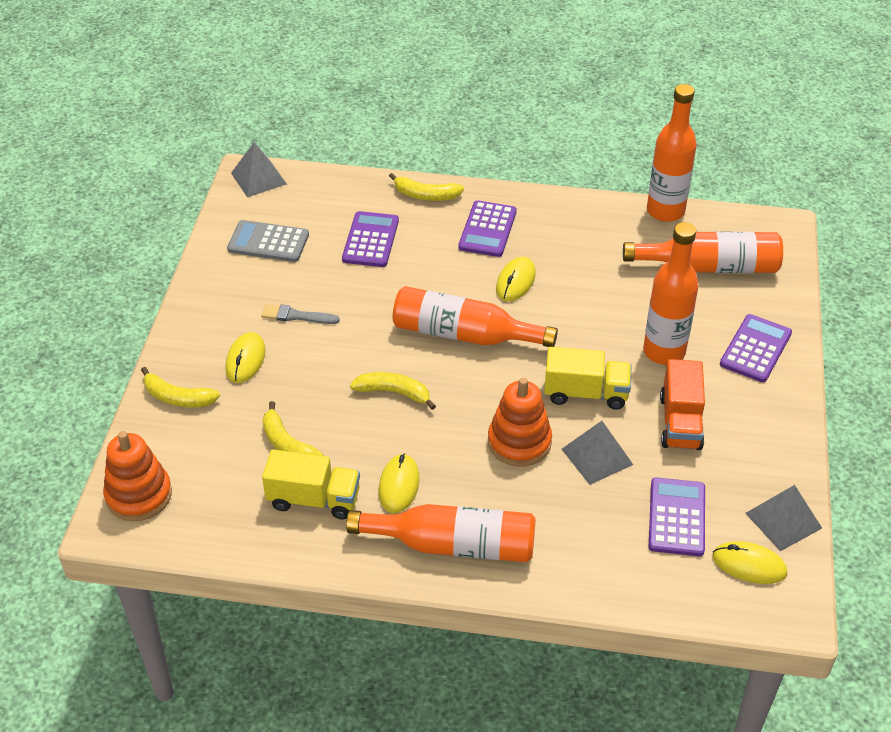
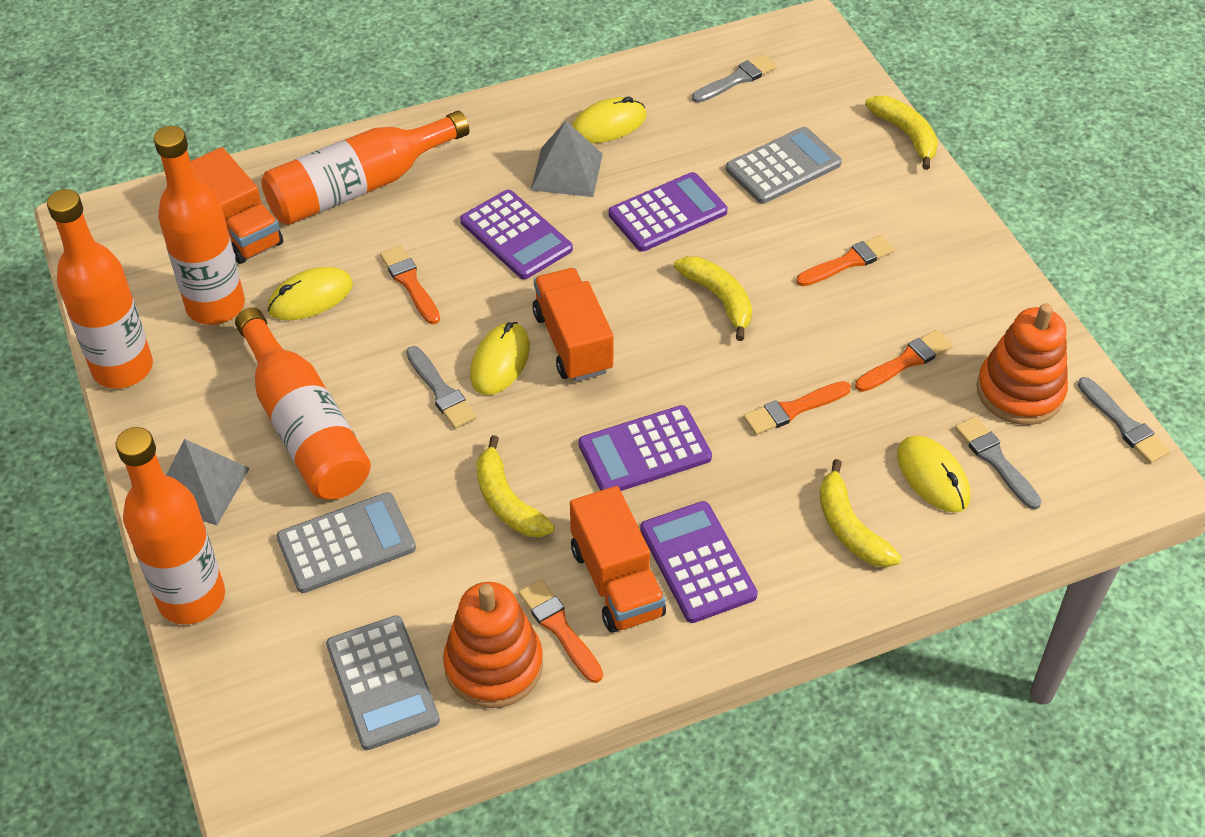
grey brush: 1 -> 4
grey calculator: 1 -> 3
grey pyramid: 3 -> 2
orange brush: 0 -> 5
orange truck: 1 -> 3
yellow truck: 2 -> 0

